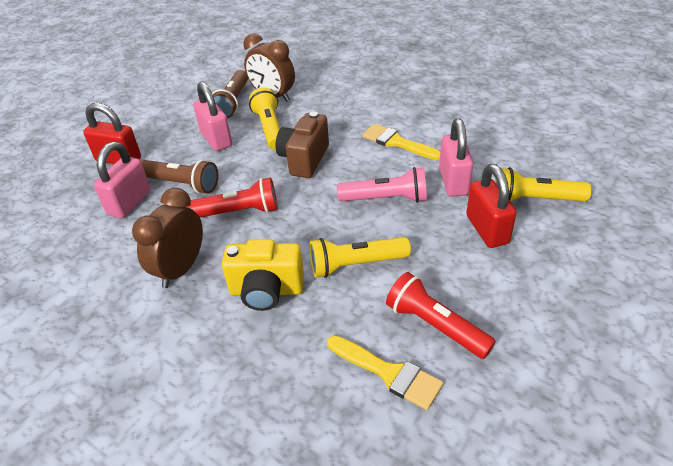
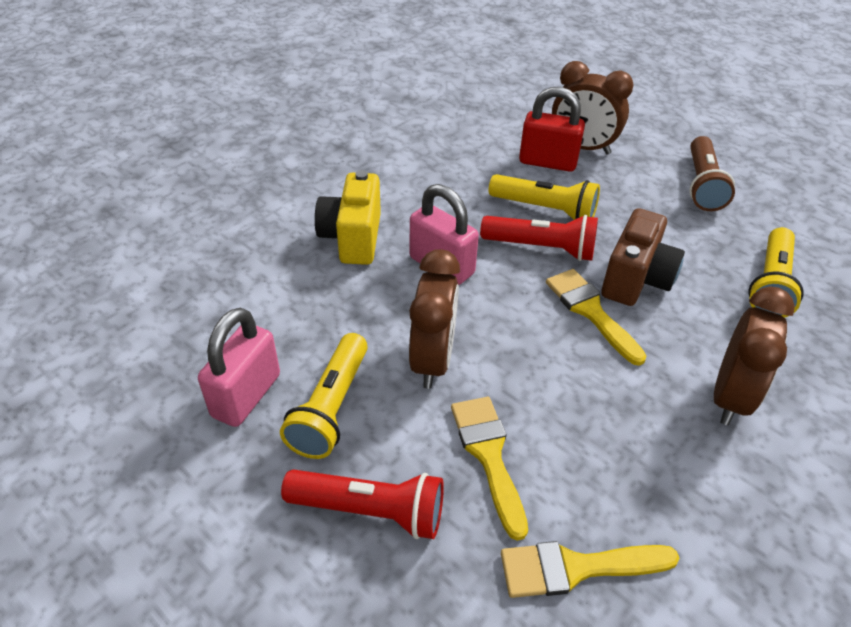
brown clock: 2 -> 3
brown flashlight: 2 -> 1
pink flashlight: 1 -> 0
pink padlock: 3 -> 2
red padlock: 2 -> 1
yellow brush: 2 -> 3

